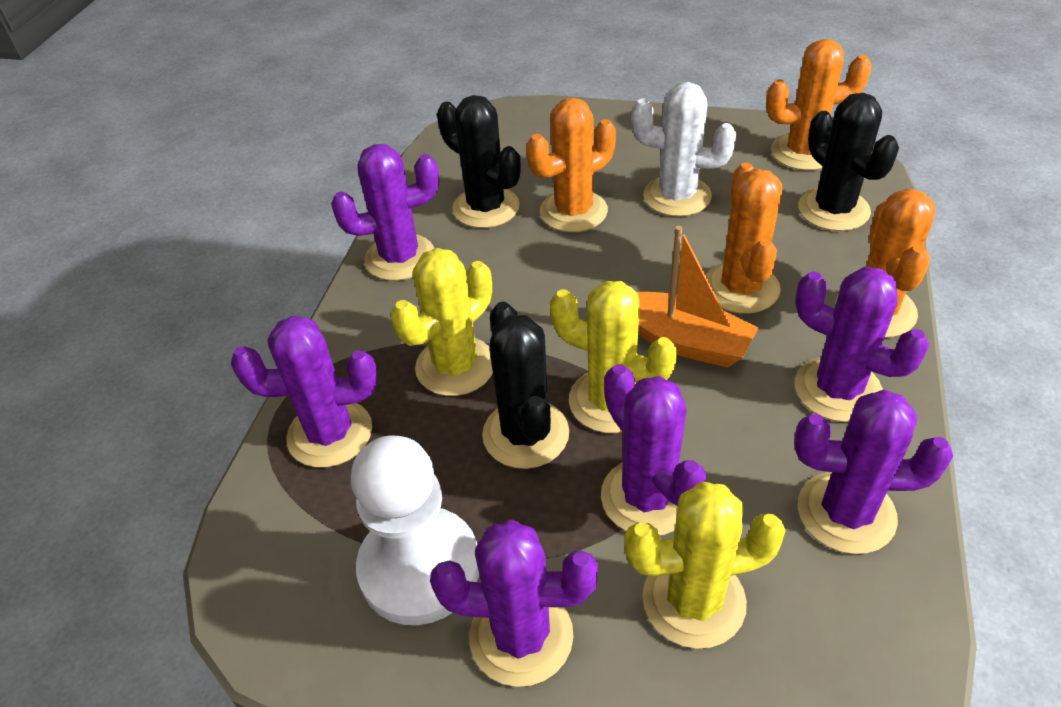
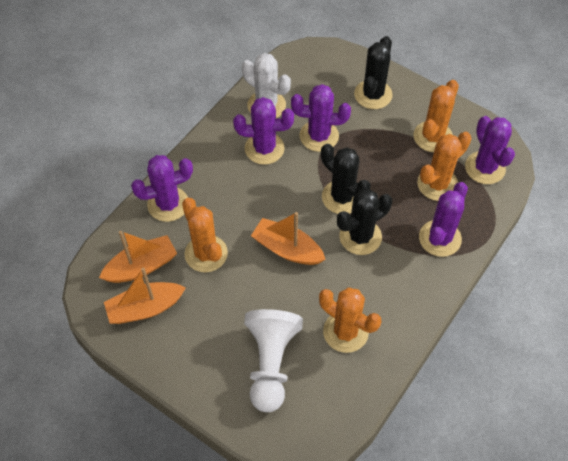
orange boat: 1 -> 3
purple cactus: 6 -> 5
yellow cactus: 3 -> 0

